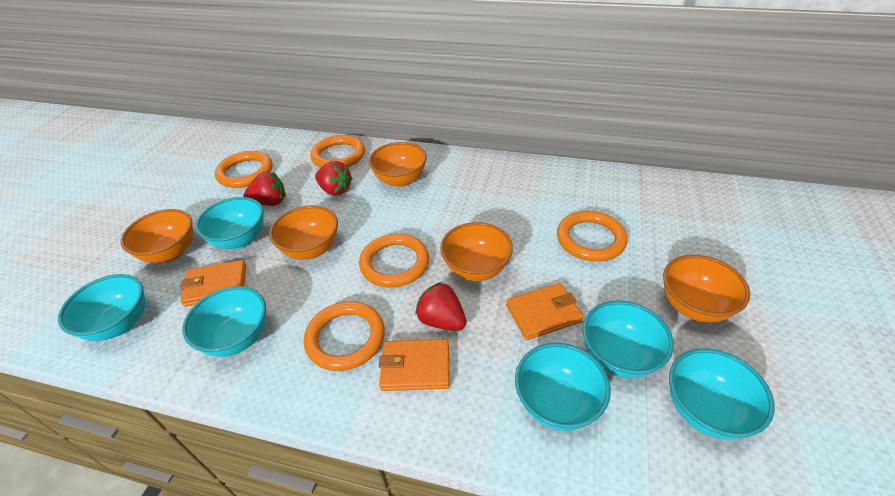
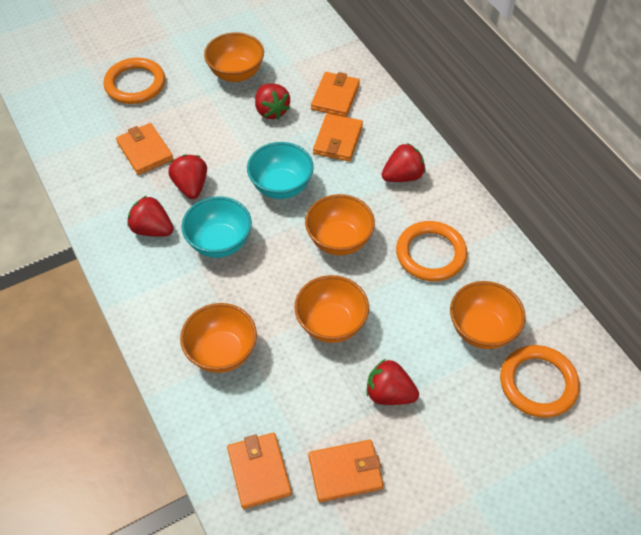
orange ring: 5 -> 3
orange wallet: 3 -> 5
red strawberry: 3 -> 5
turquoise bowl: 6 -> 2

